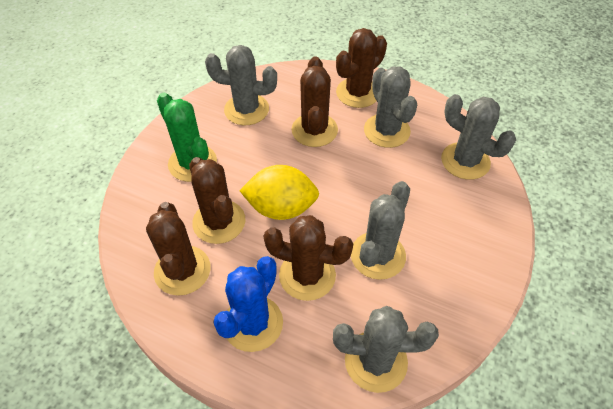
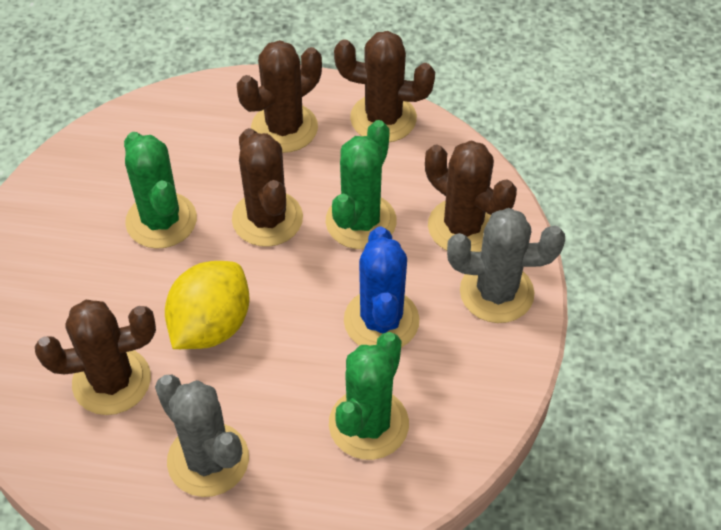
green cactus: 1 -> 3
grey cactus: 5 -> 2

